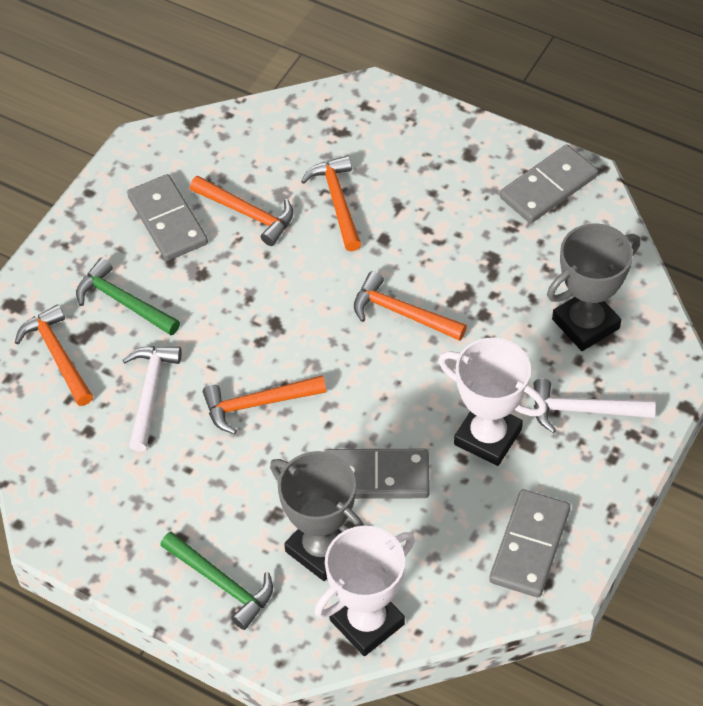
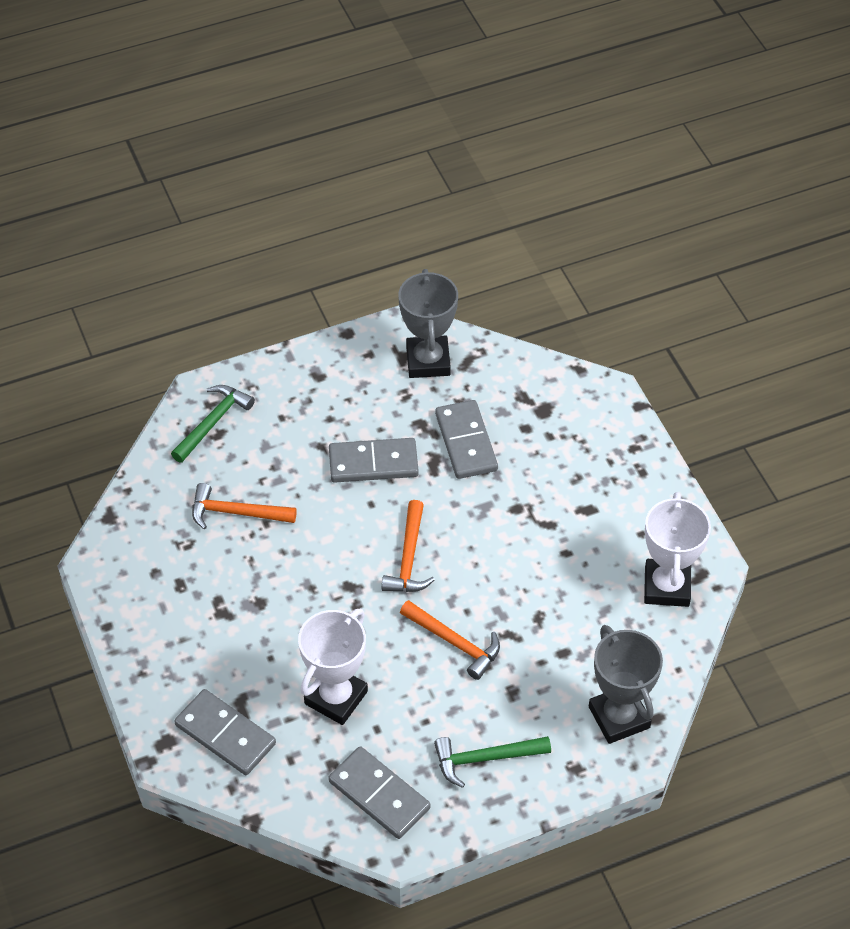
orange hammer: 5 -> 3
white hammer: 2 -> 0

